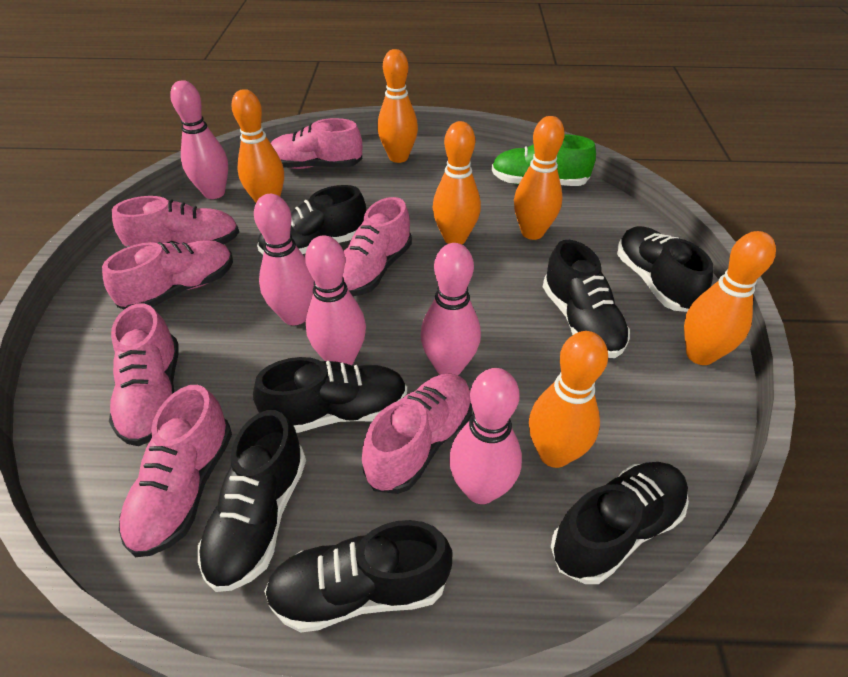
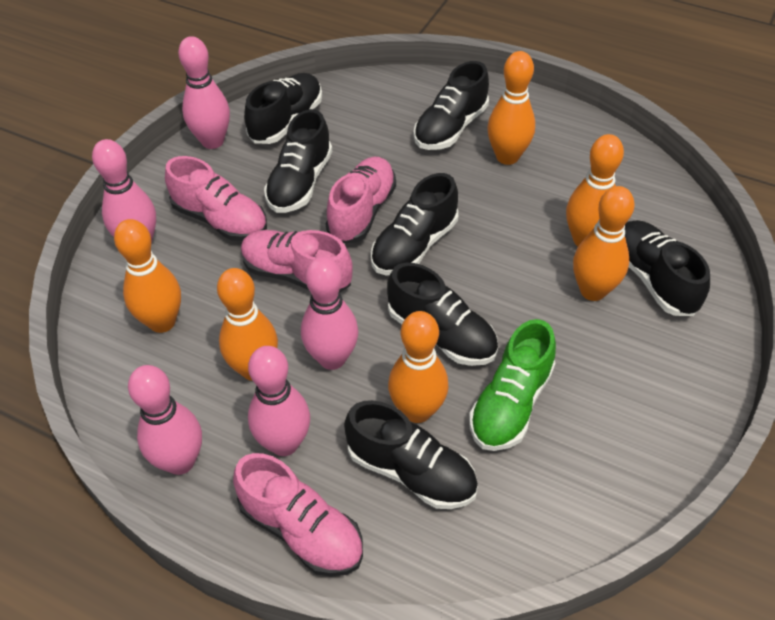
pink shoe: 7 -> 4

